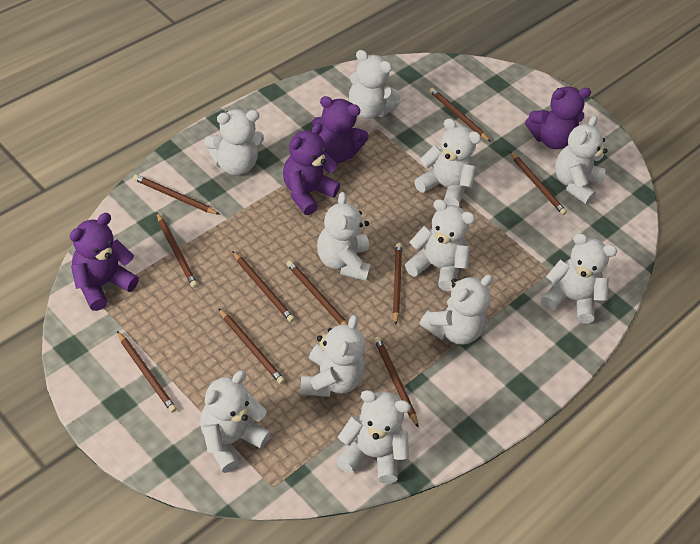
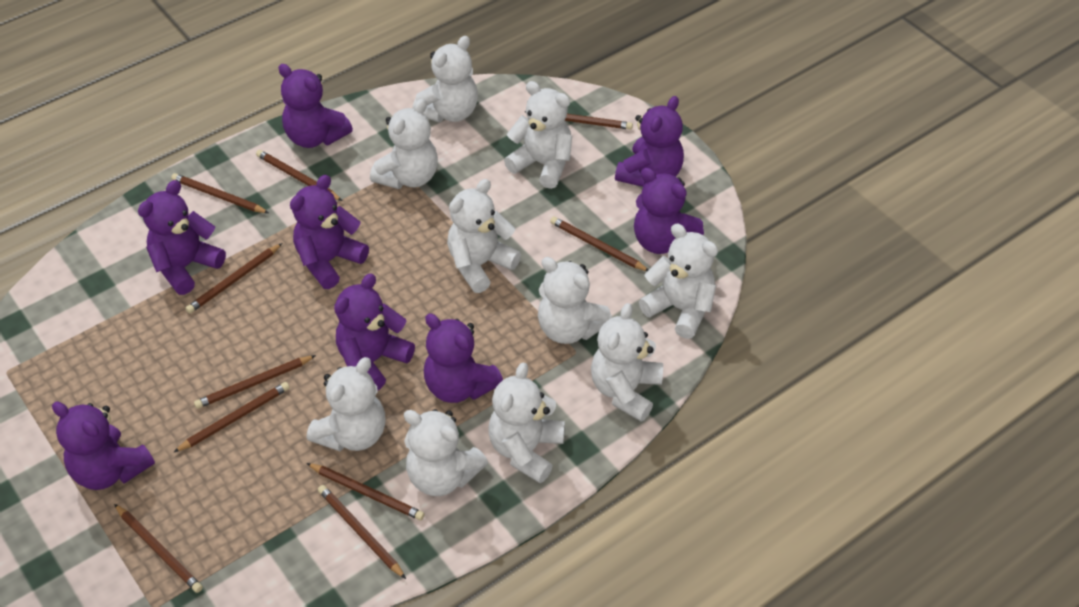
purple teddy bear: 4 -> 8
white teddy bear: 11 -> 10

